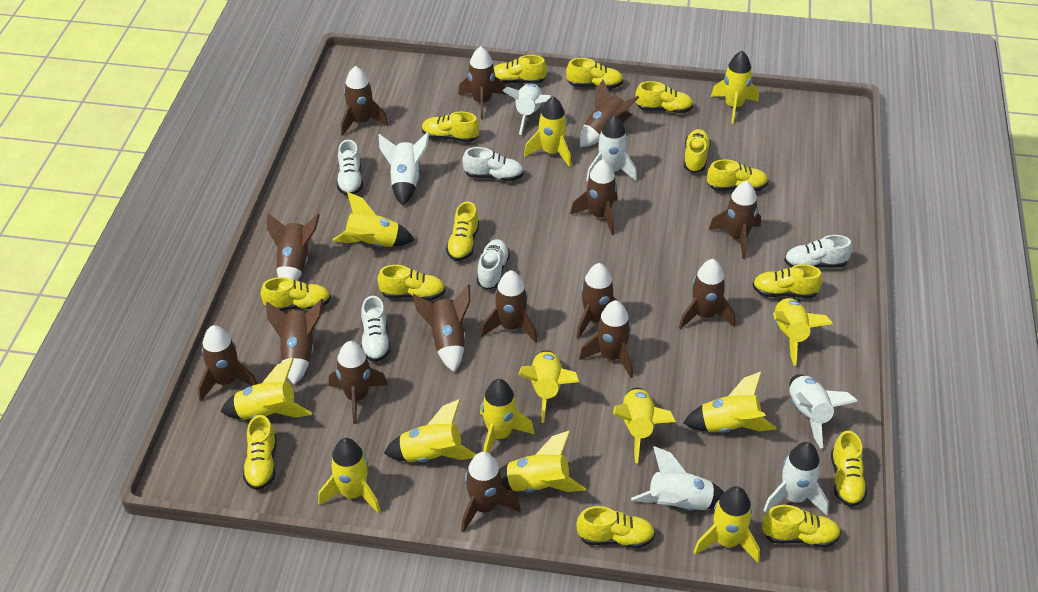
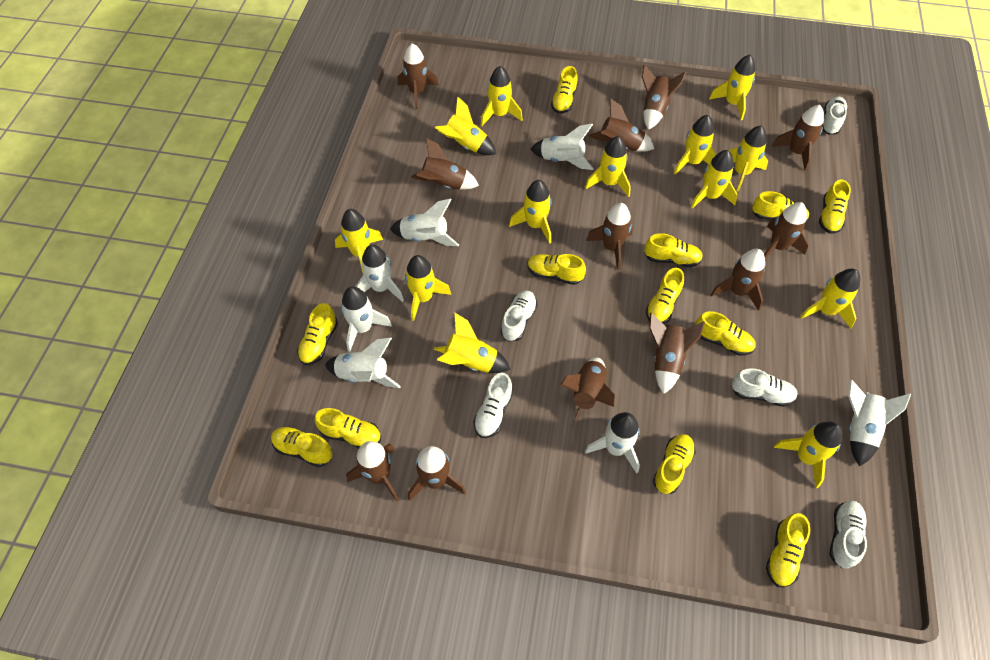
brown rocket: 15 -> 12
white rocket: 6 -> 7
yellow shoe: 14 -> 12

